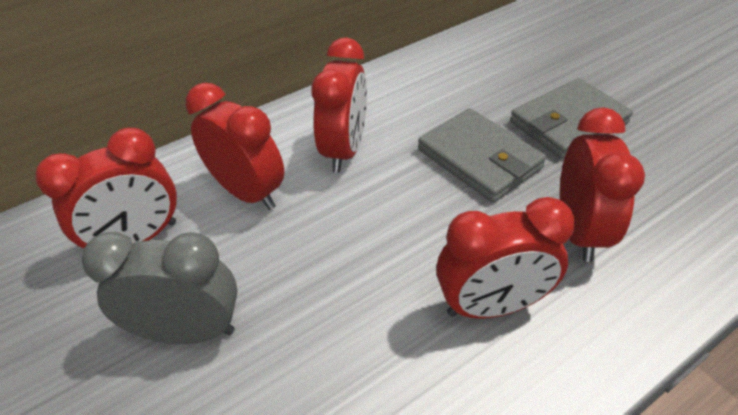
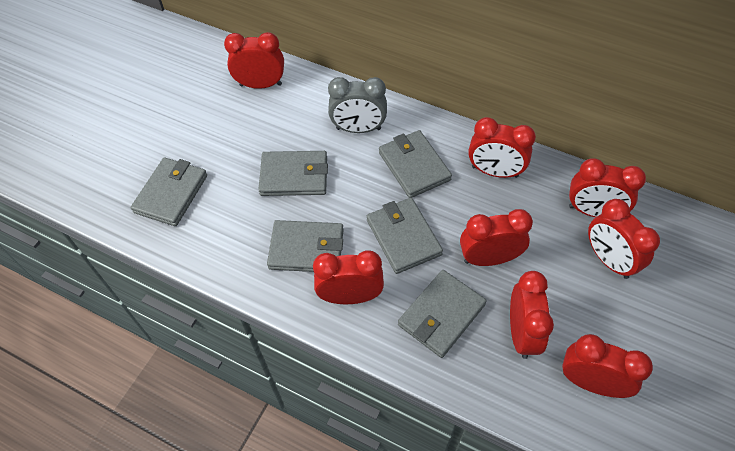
grey wallet: 2 -> 6
red clock: 5 -> 8

